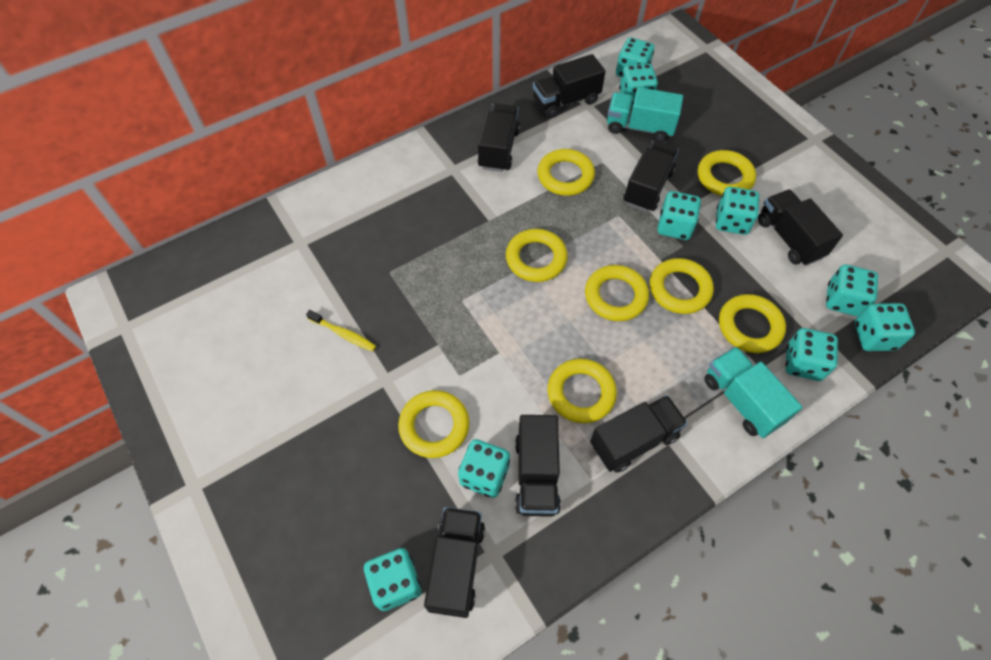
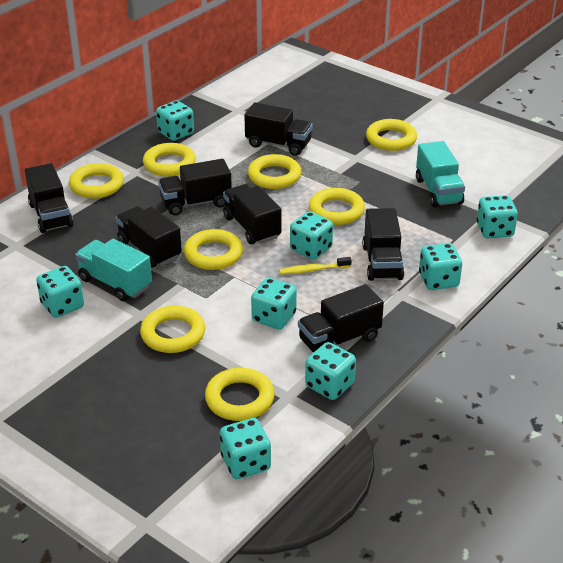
turquoise dice: 9 -> 8

